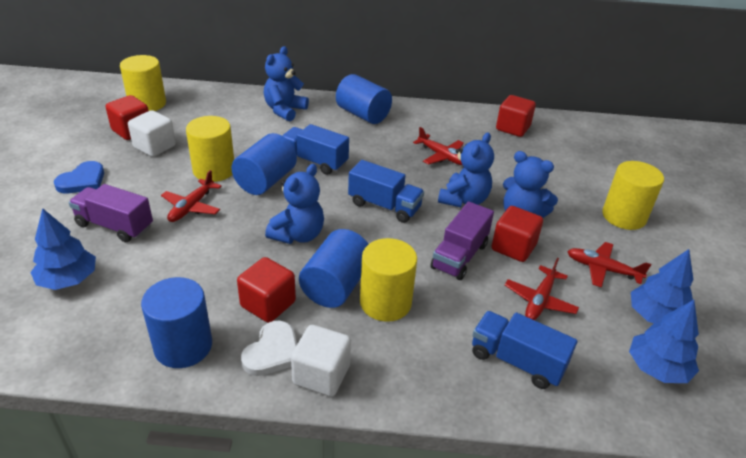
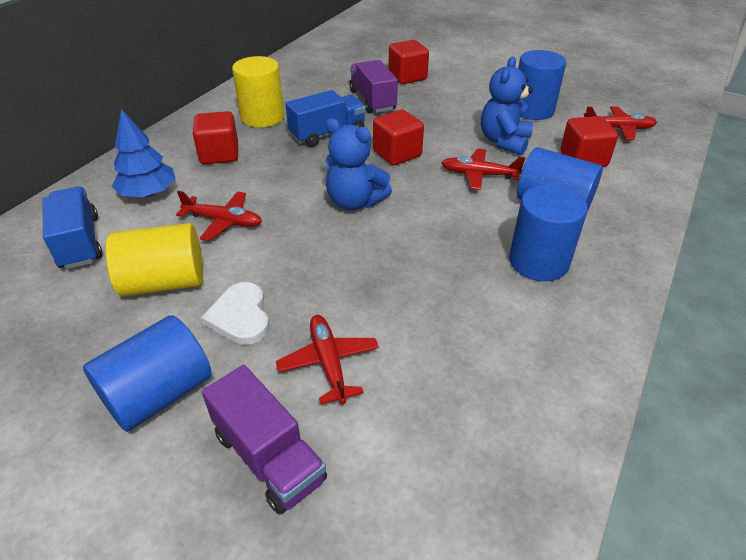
blue heart: 1 -> 0
blue teddy bear: 4 -> 2
blue tree: 3 -> 1
blue truck: 3 -> 2
white cube: 2 -> 0
yellow cylinder: 4 -> 2

